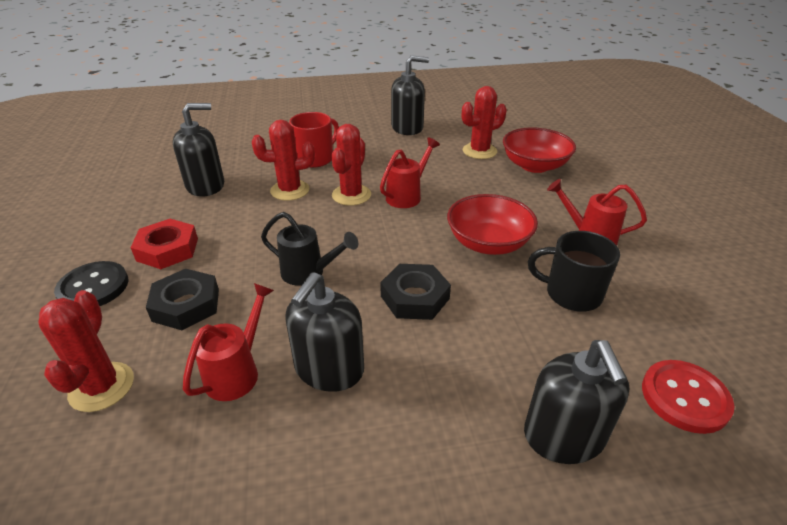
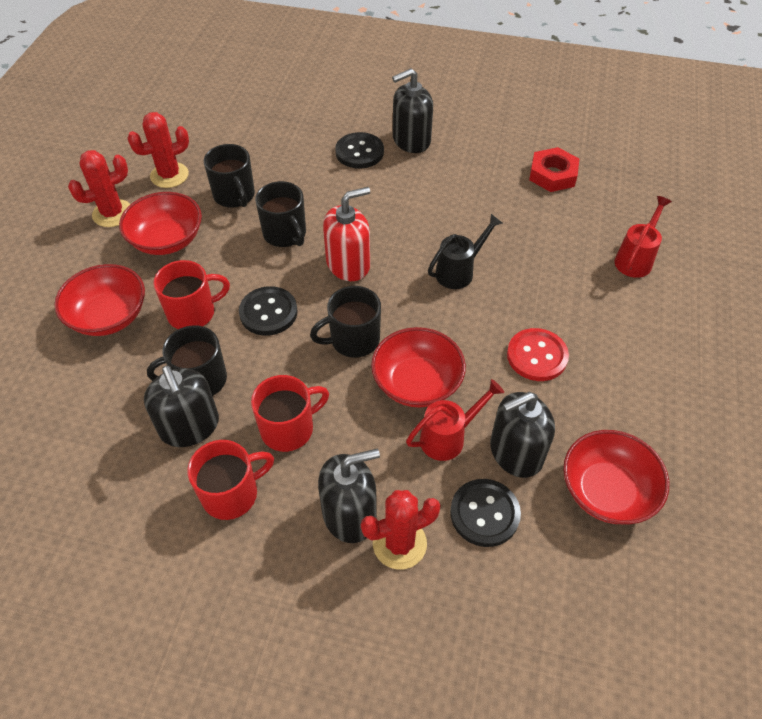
black button: 1 -> 3
black mug: 1 -> 4
black nut: 2 -> 0
red bowl: 2 -> 4
red cactus: 4 -> 3
red mug: 1 -> 3
red soap dispenser: 0 -> 1
red watering can: 3 -> 2

